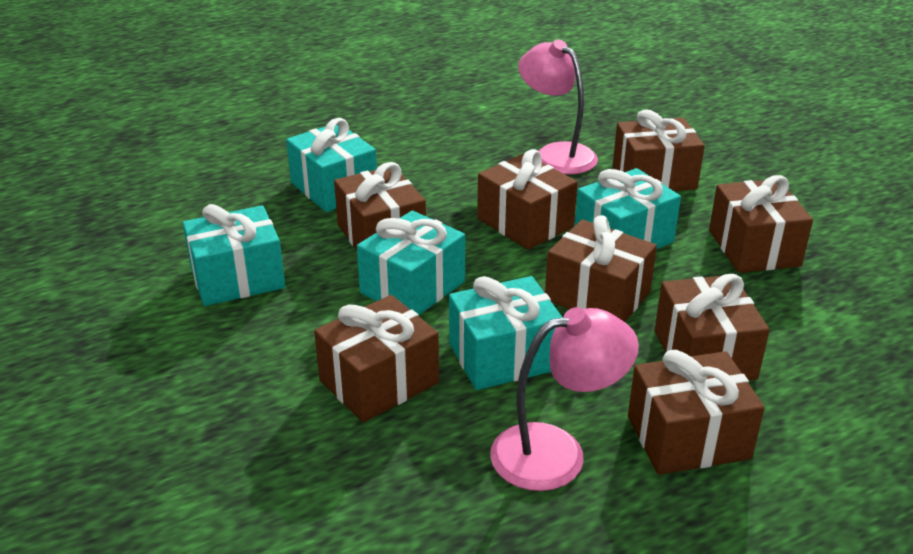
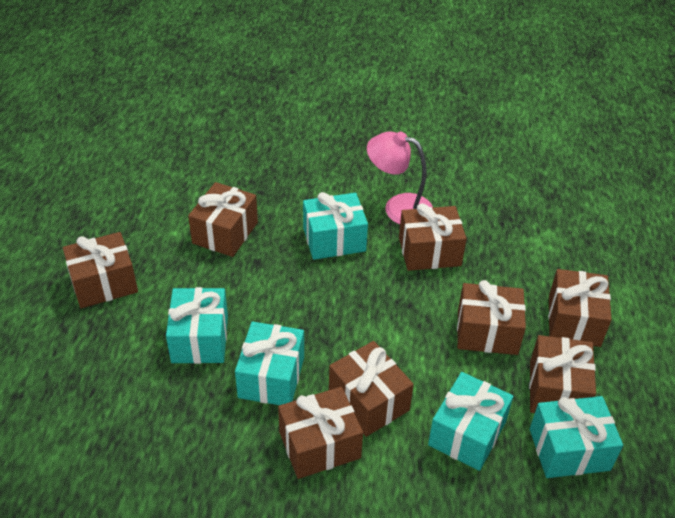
pink lamp: 2 -> 1

